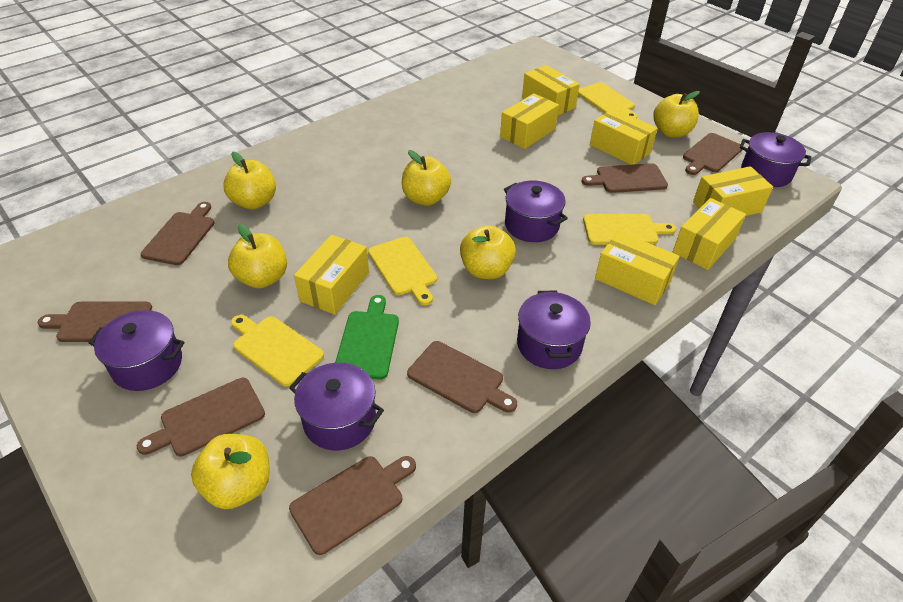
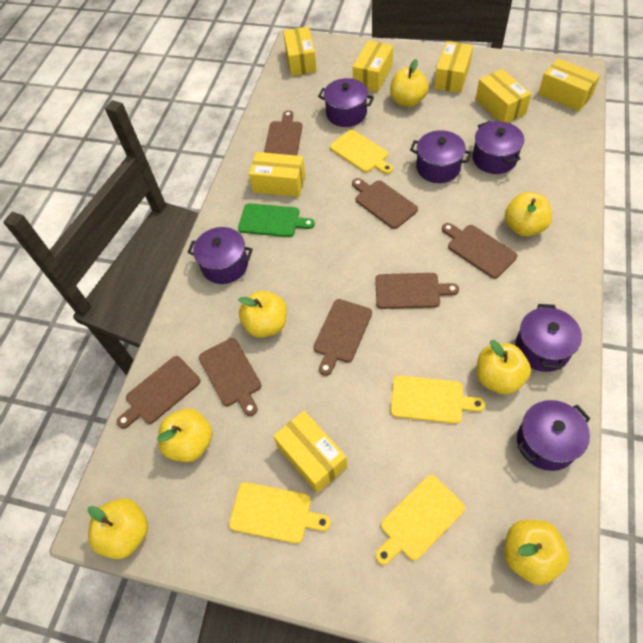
purple pot: 5 -> 6
yellow apple: 6 -> 7

